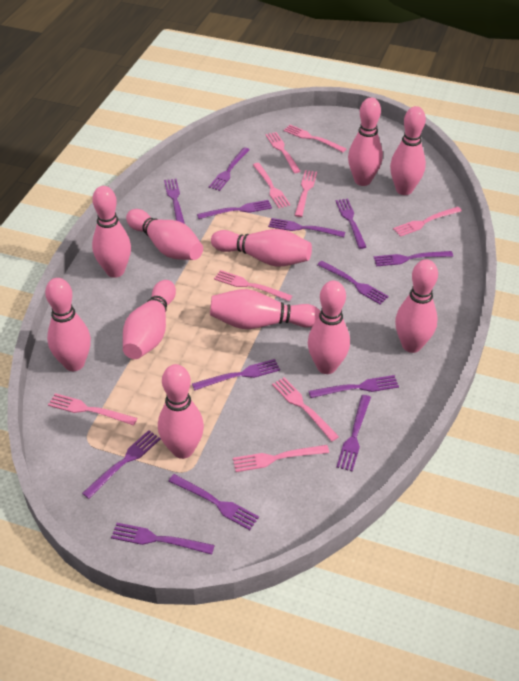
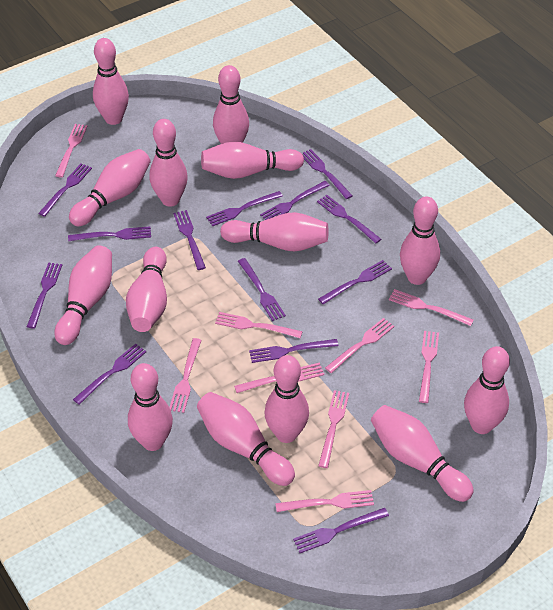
pink bowling pin: 11 -> 14

